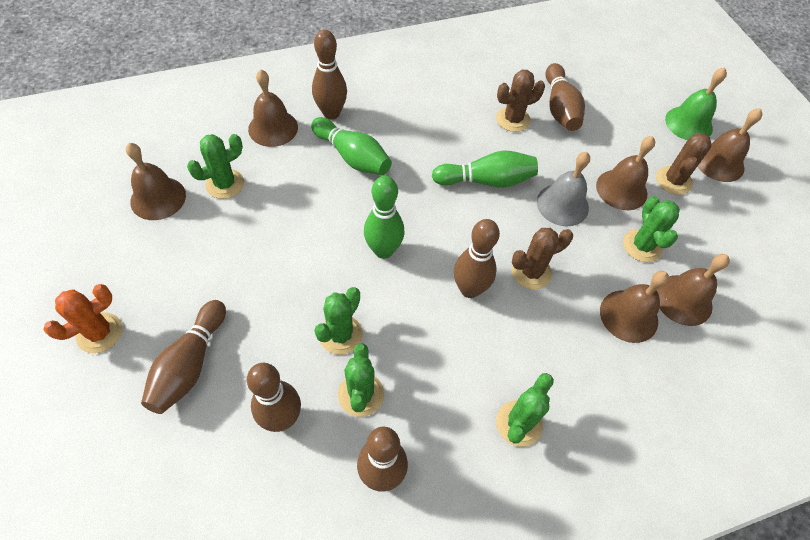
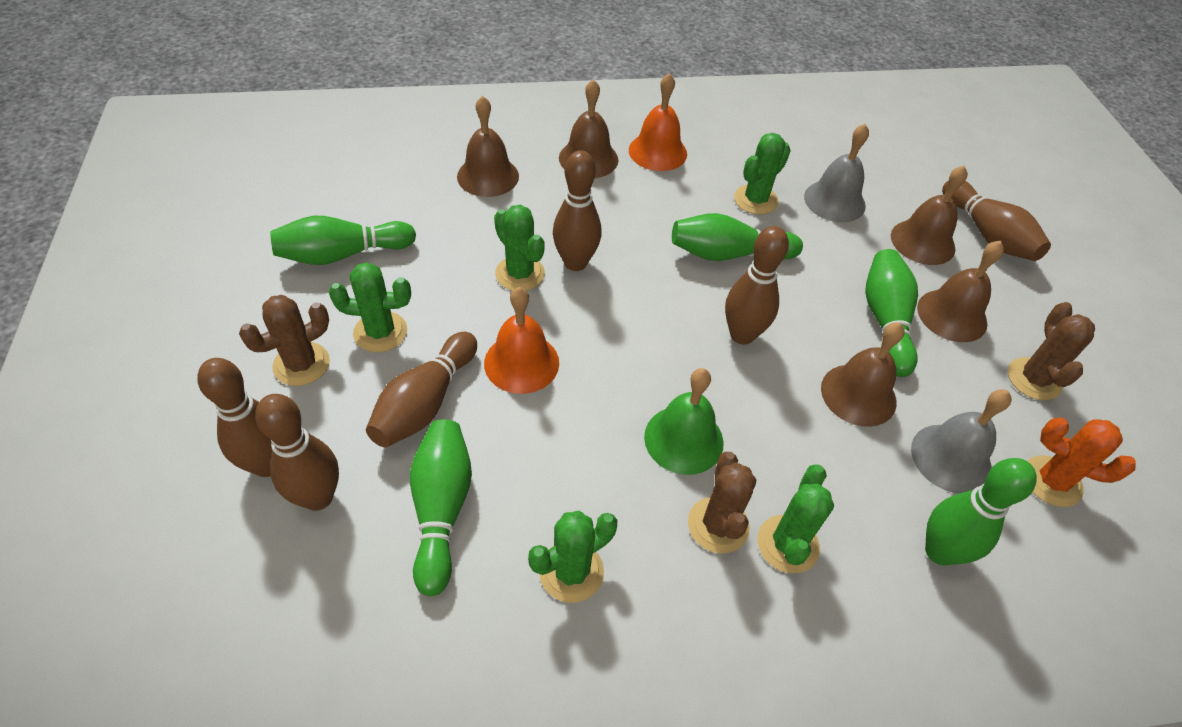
brown bell: 6 -> 5
green bowling pin: 3 -> 5
grey bell: 1 -> 2
orange bell: 0 -> 2

